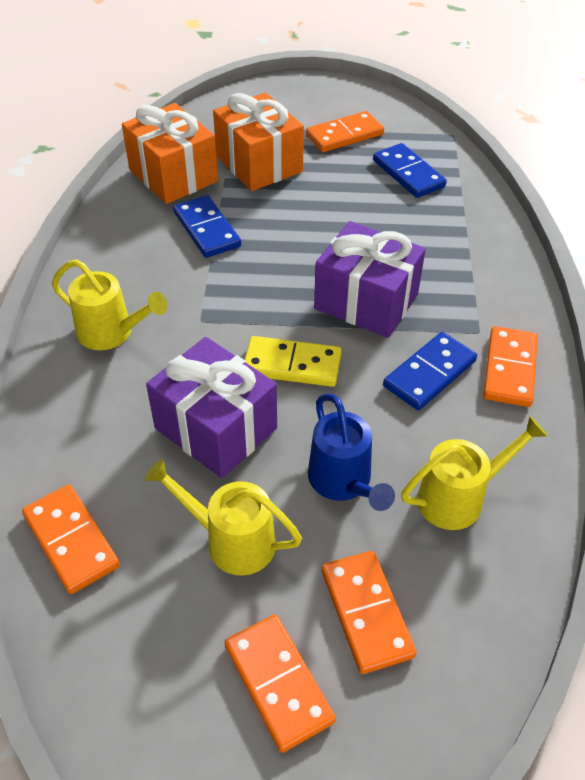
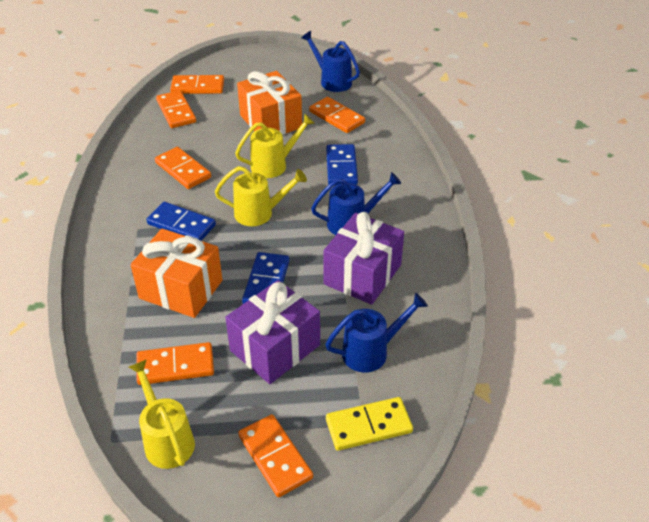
blue watering can: 1 -> 3
orange domino: 5 -> 6

